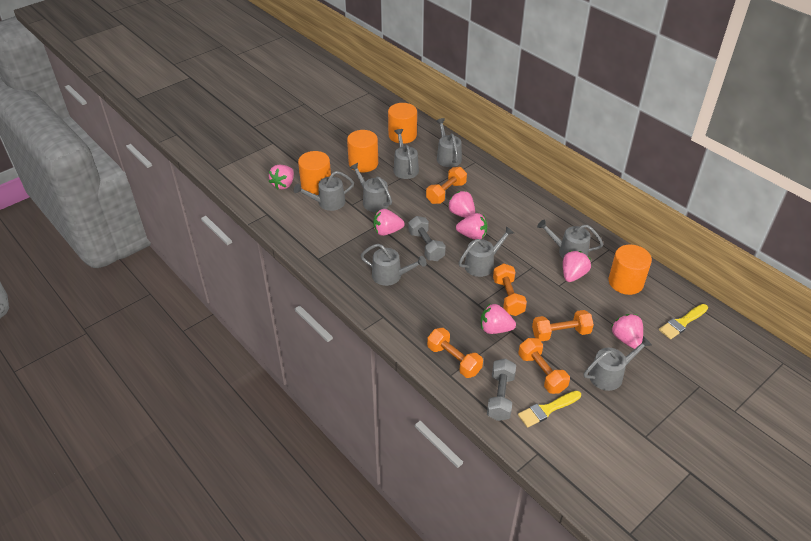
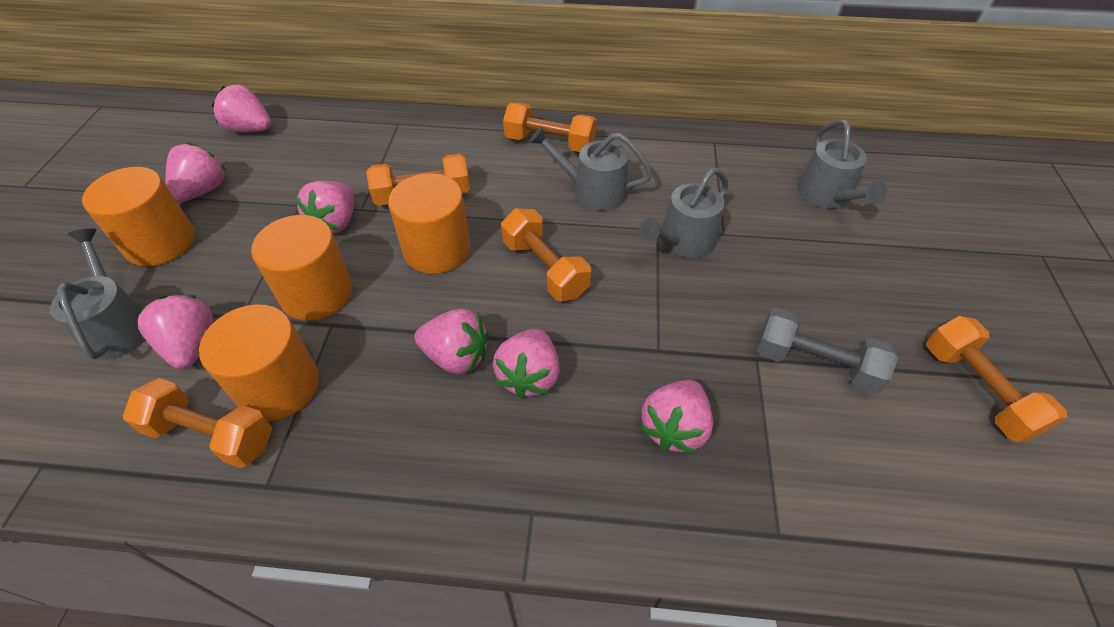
grey dumbbell: 2 -> 1
grey watering can: 8 -> 4
yellow brush: 2 -> 0

